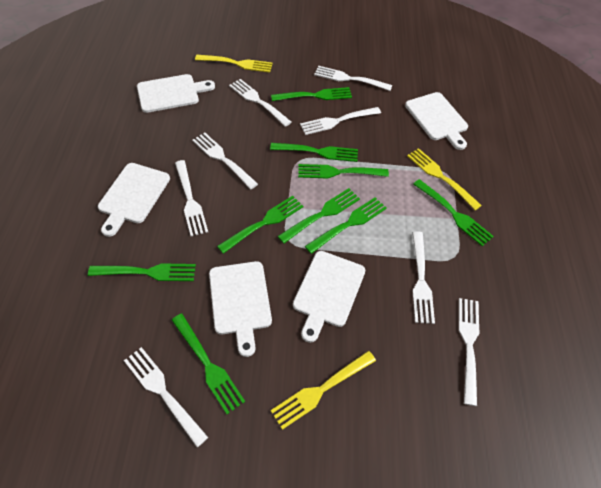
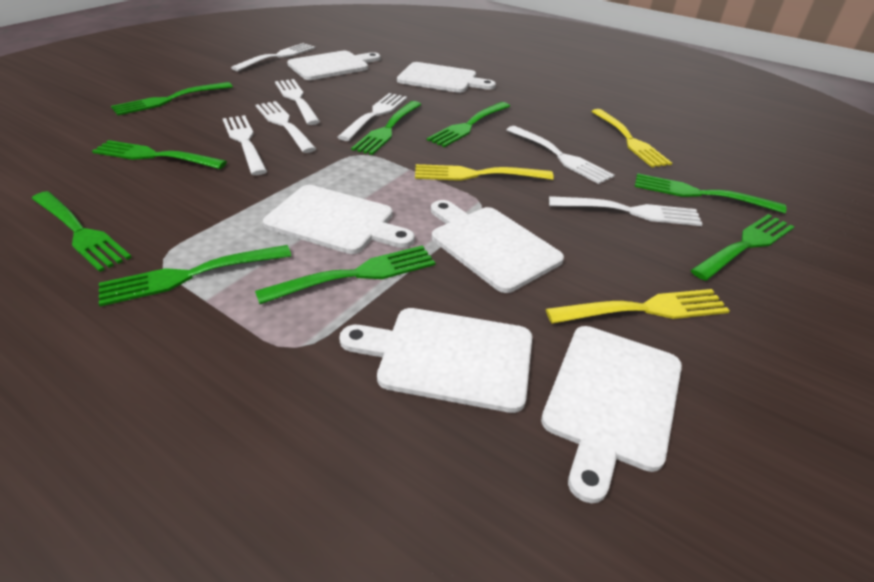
white cutting board: 5 -> 6
white fork: 8 -> 7

